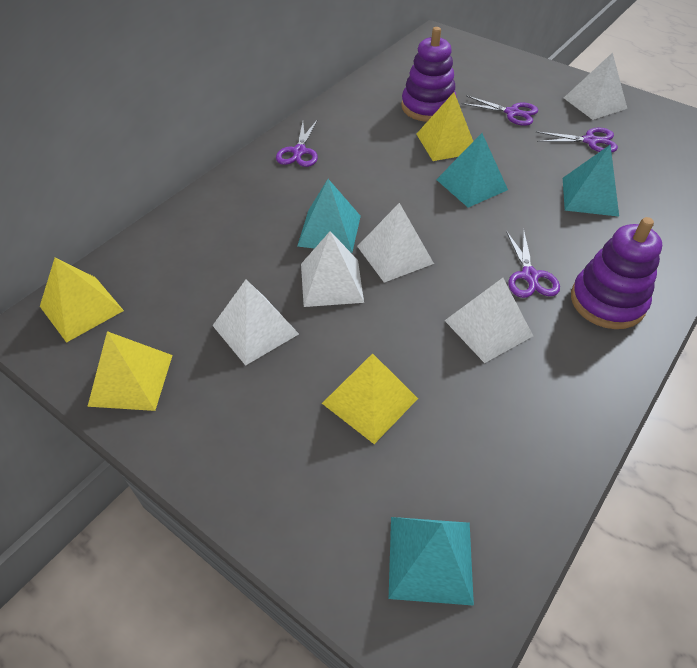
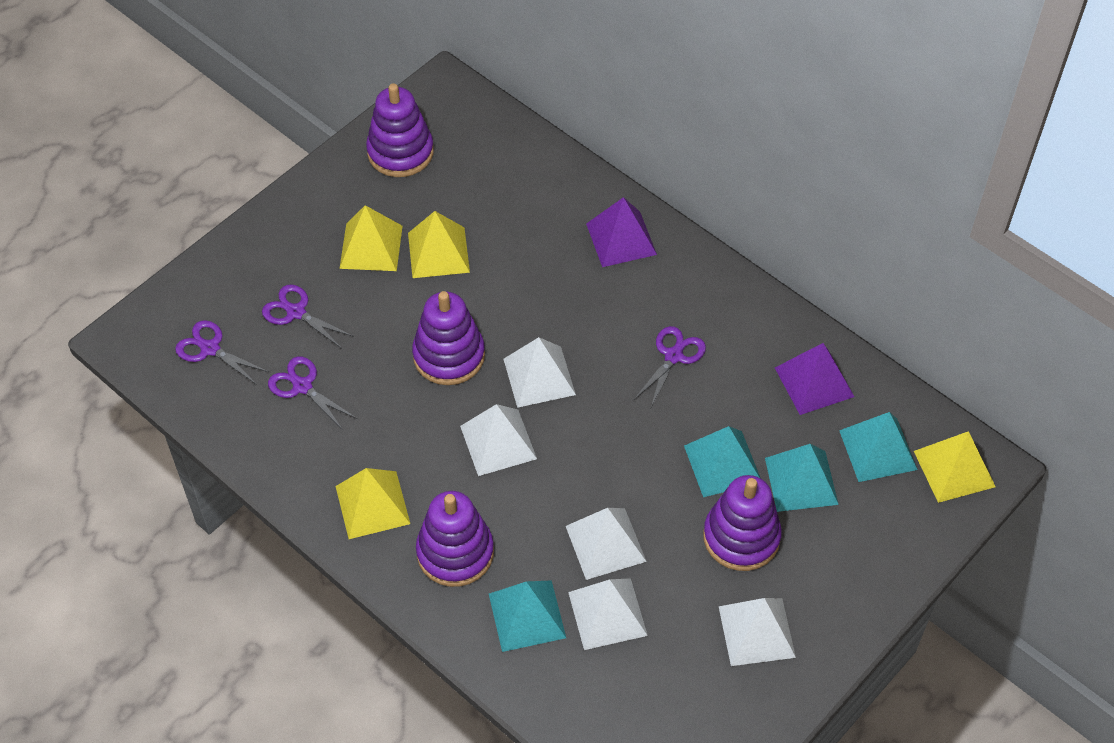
purple pyramid: 0 -> 2
purple stacking toy: 2 -> 4

